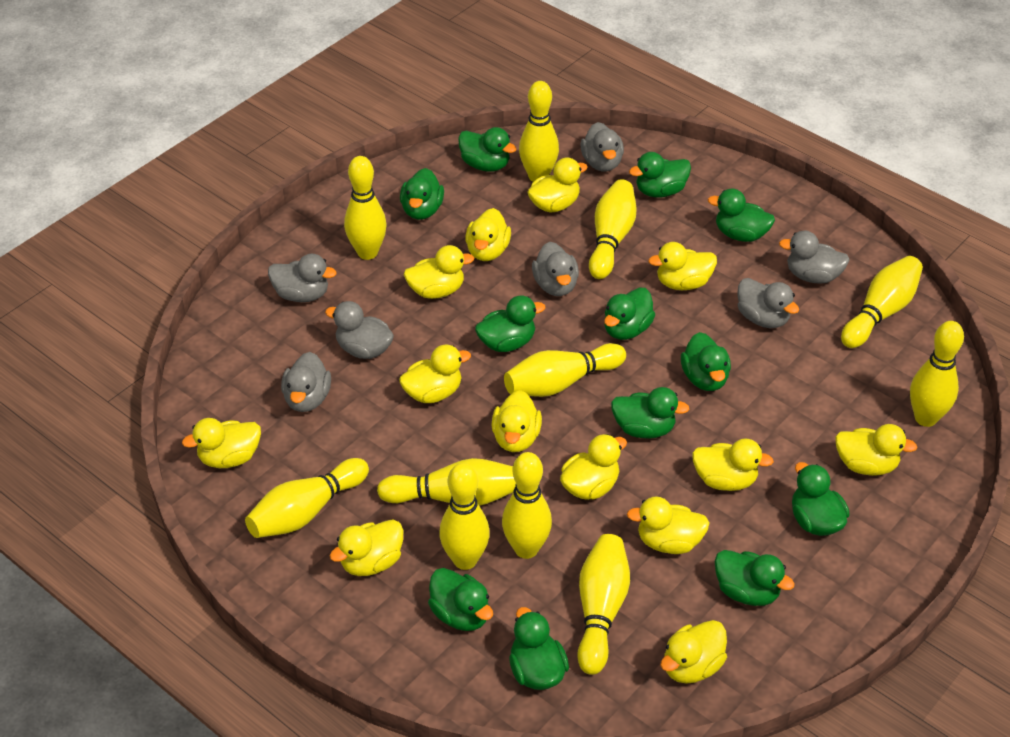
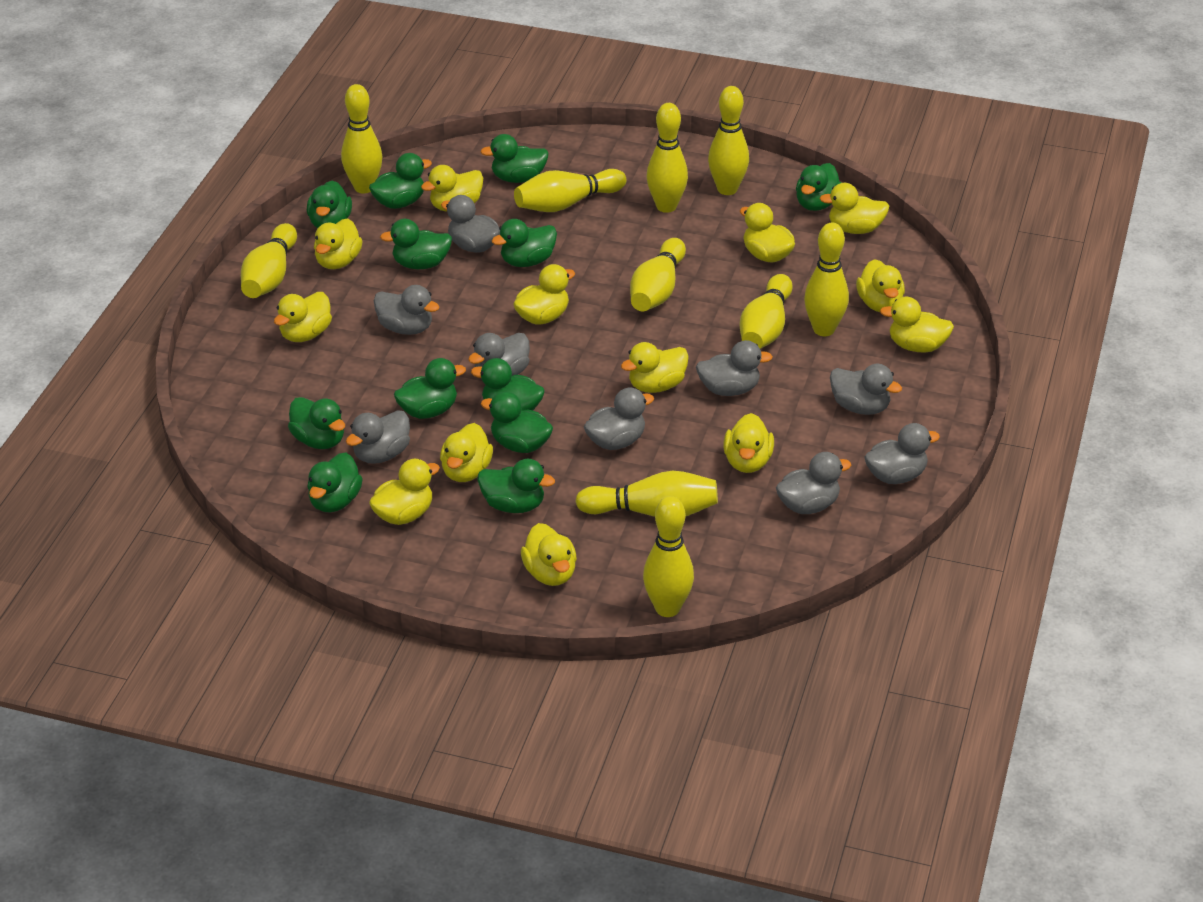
grey duck: 7 -> 9
yellow bowling pin: 11 -> 10

